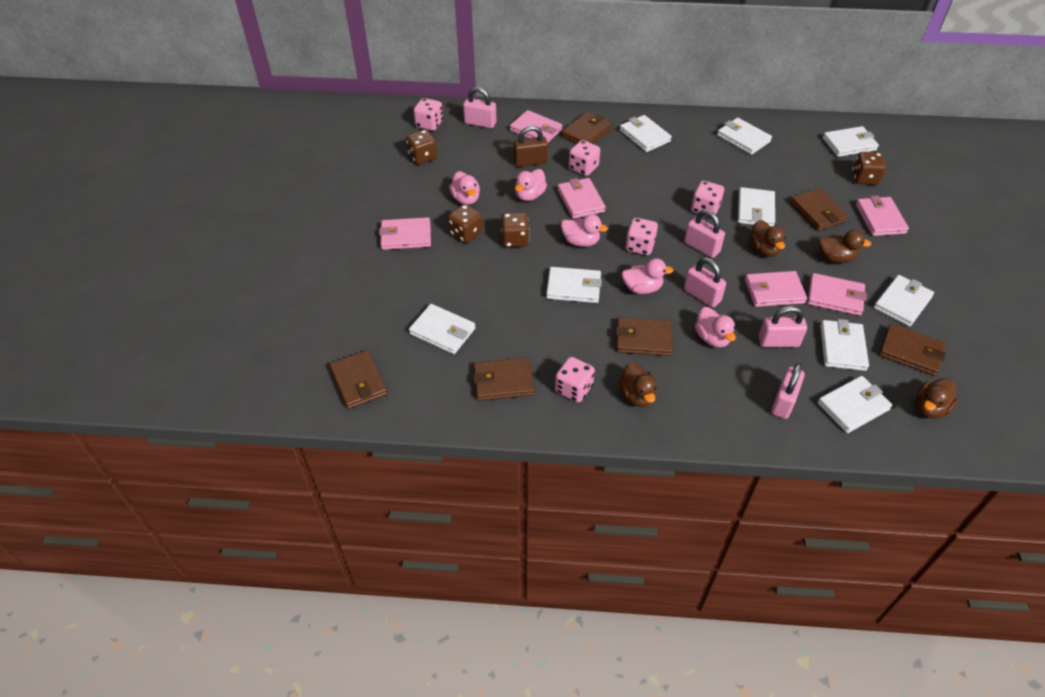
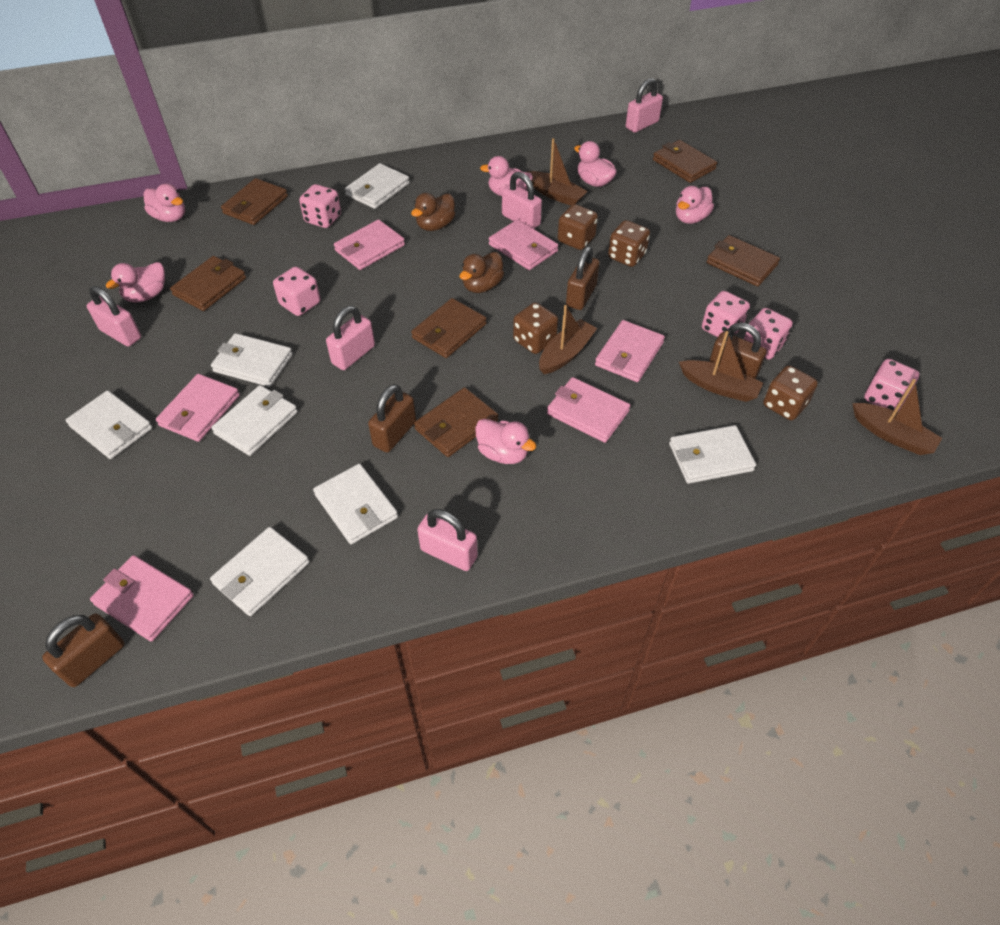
brown boat: 0 -> 4
brown duck: 4 -> 2
brown padlock: 1 -> 4
pink duck: 5 -> 6
white wallet: 9 -> 7

